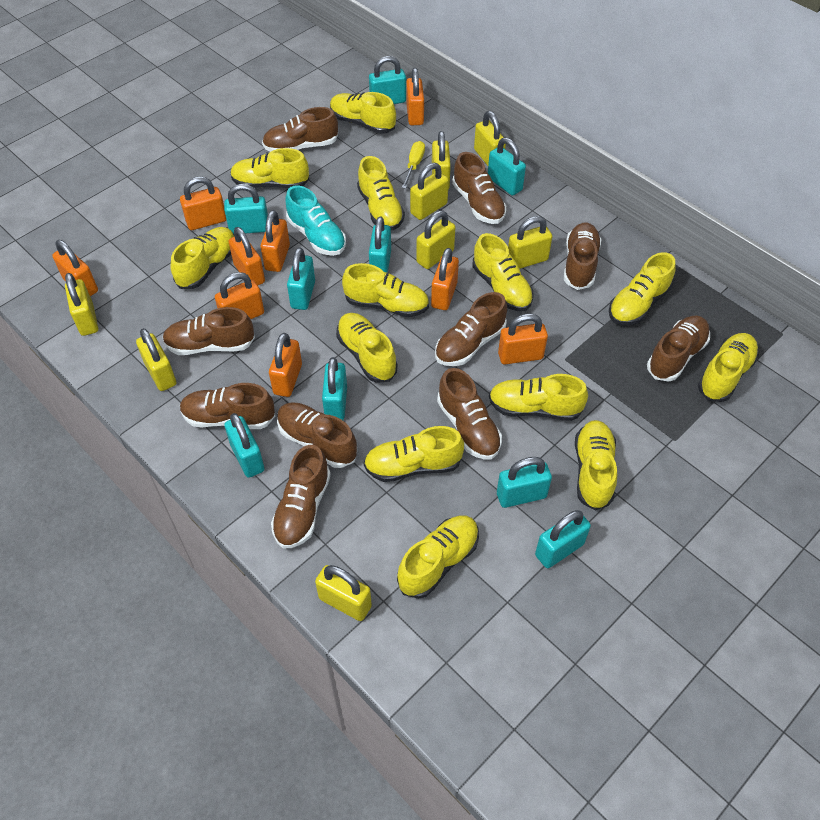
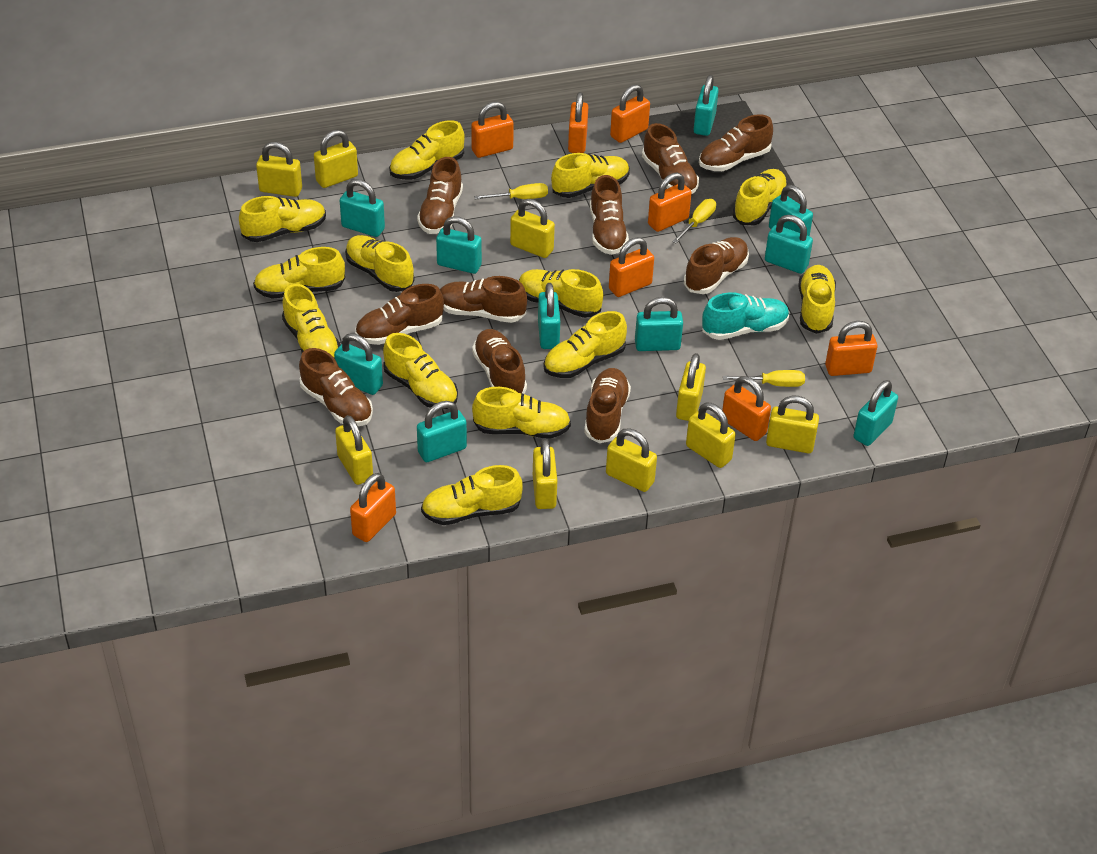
orange padlock: 9 -> 8
turquoise padlock: 9 -> 10
yellow padlock: 8 -> 9
yellow screwdriver: 1 -> 3

